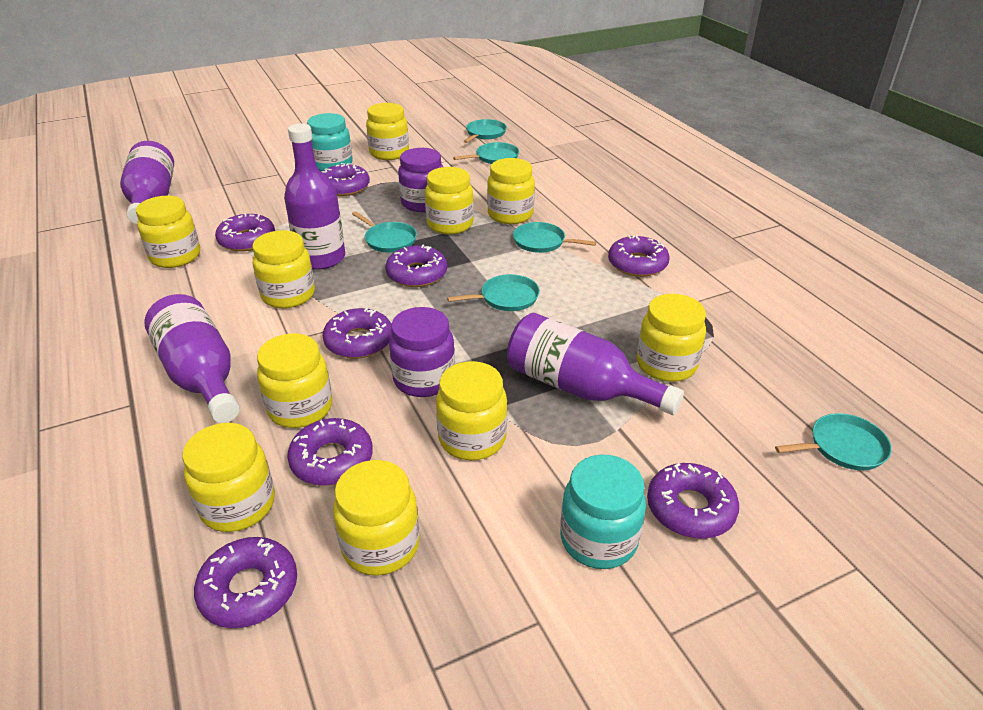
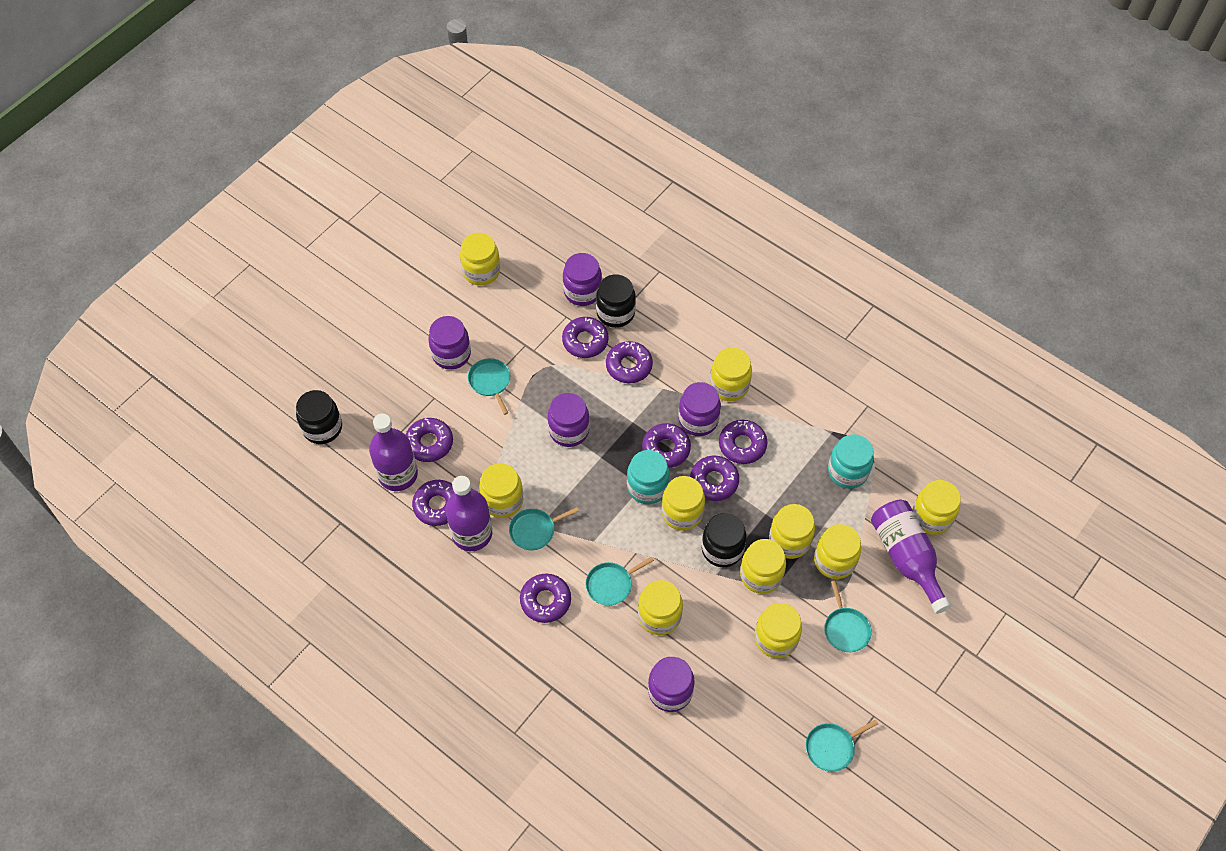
black jar: 0 -> 3
purple bottle: 4 -> 3
purple jar: 2 -> 5
turquoise pan: 6 -> 5

